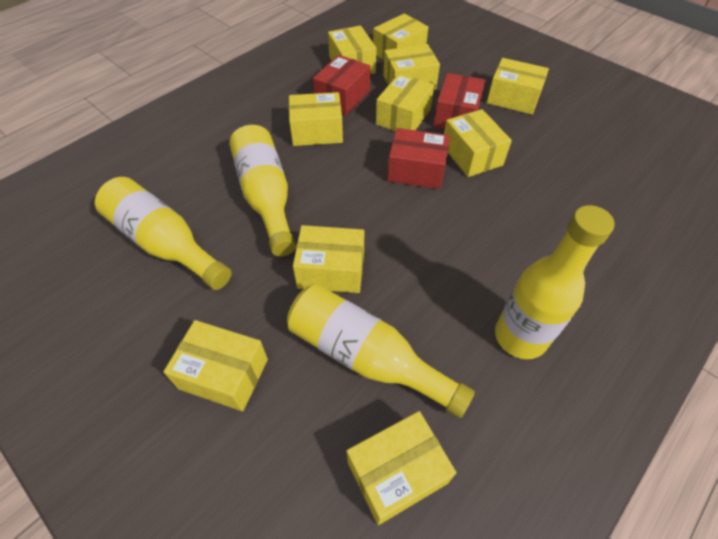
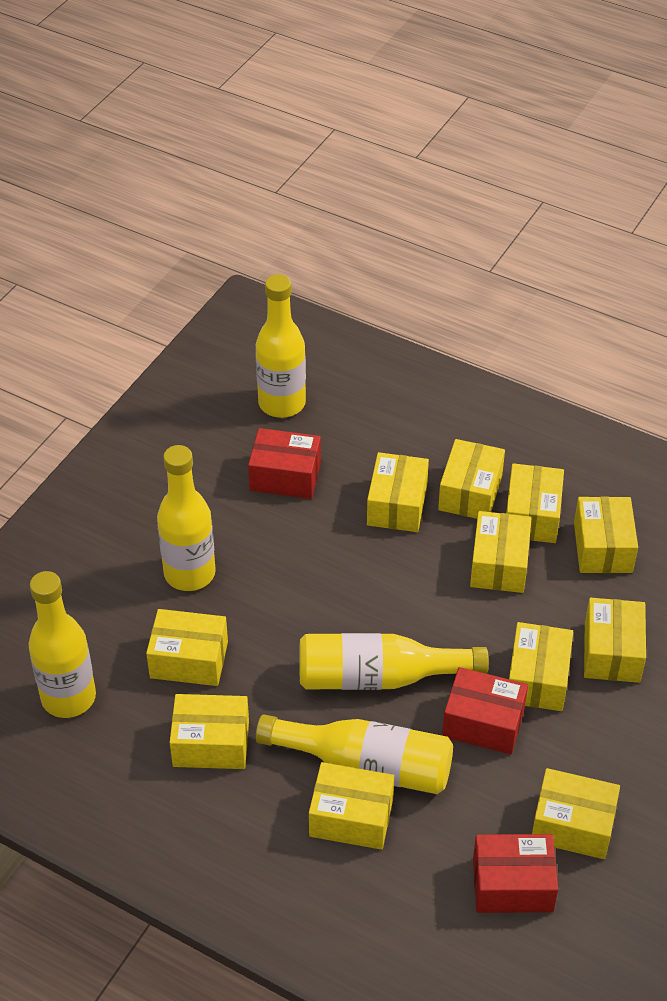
yellow bottle: 4 -> 5
yellow box: 10 -> 11

